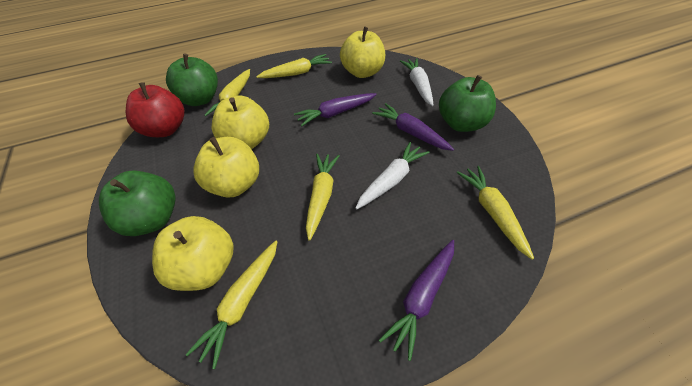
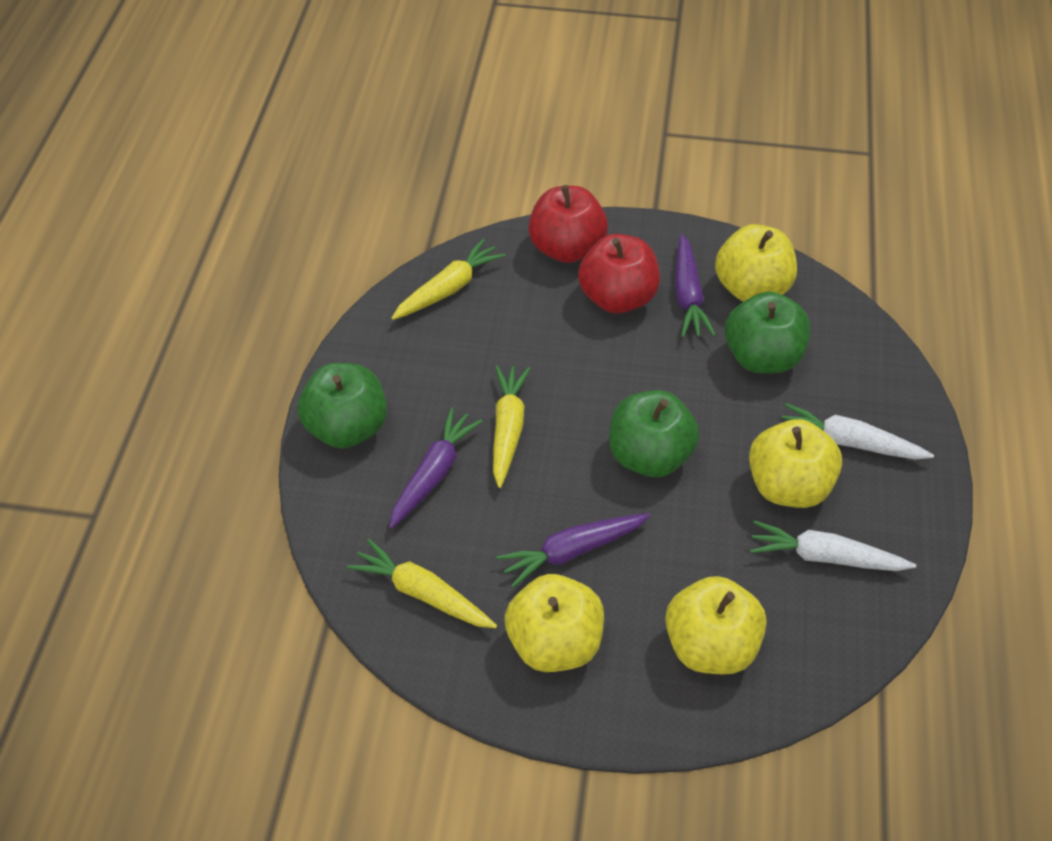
red apple: 1 -> 2
yellow carrot: 5 -> 3

